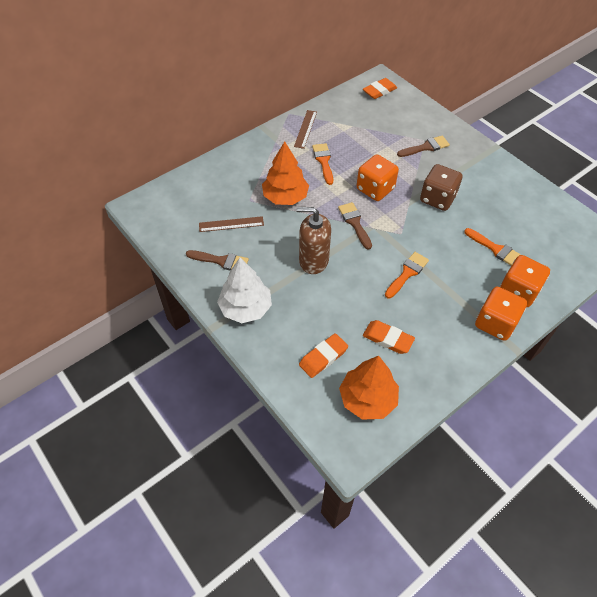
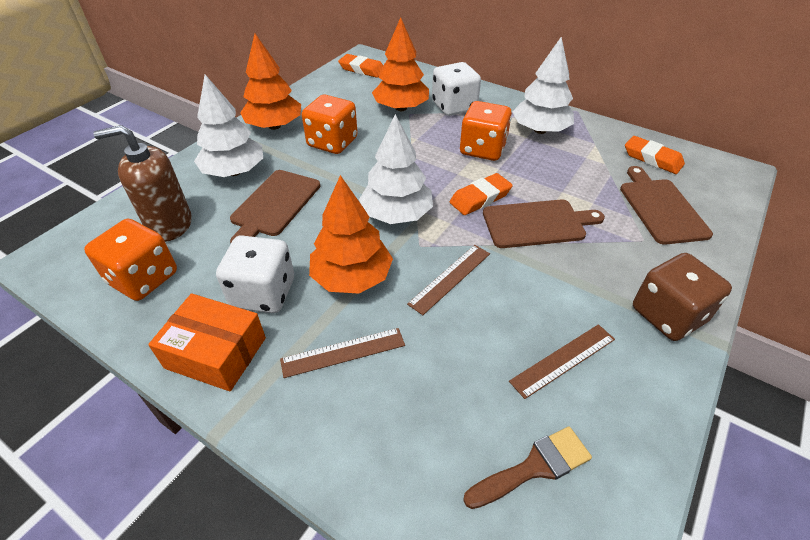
brown brush: 3 -> 1
brown cutting board: 0 -> 3
brown ruler: 2 -> 3
orange box: 0 -> 1
orange brush: 3 -> 0
orange tree: 2 -> 3
white dice: 0 -> 2
white tree: 1 -> 3

